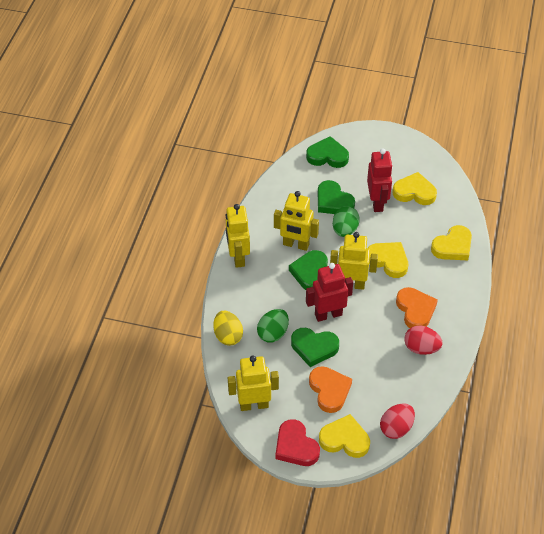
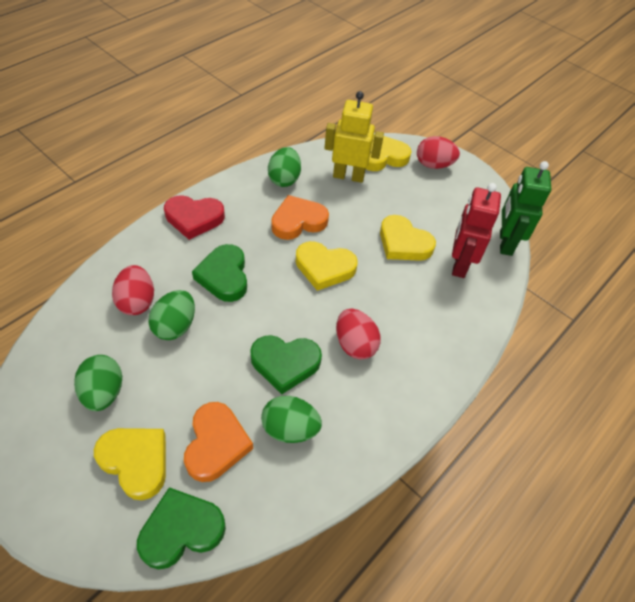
green egg: 2 -> 4
green heart: 4 -> 3
green robot: 0 -> 1
red egg: 2 -> 3
red robot: 2 -> 1
yellow egg: 1 -> 0
yellow robot: 4 -> 1

